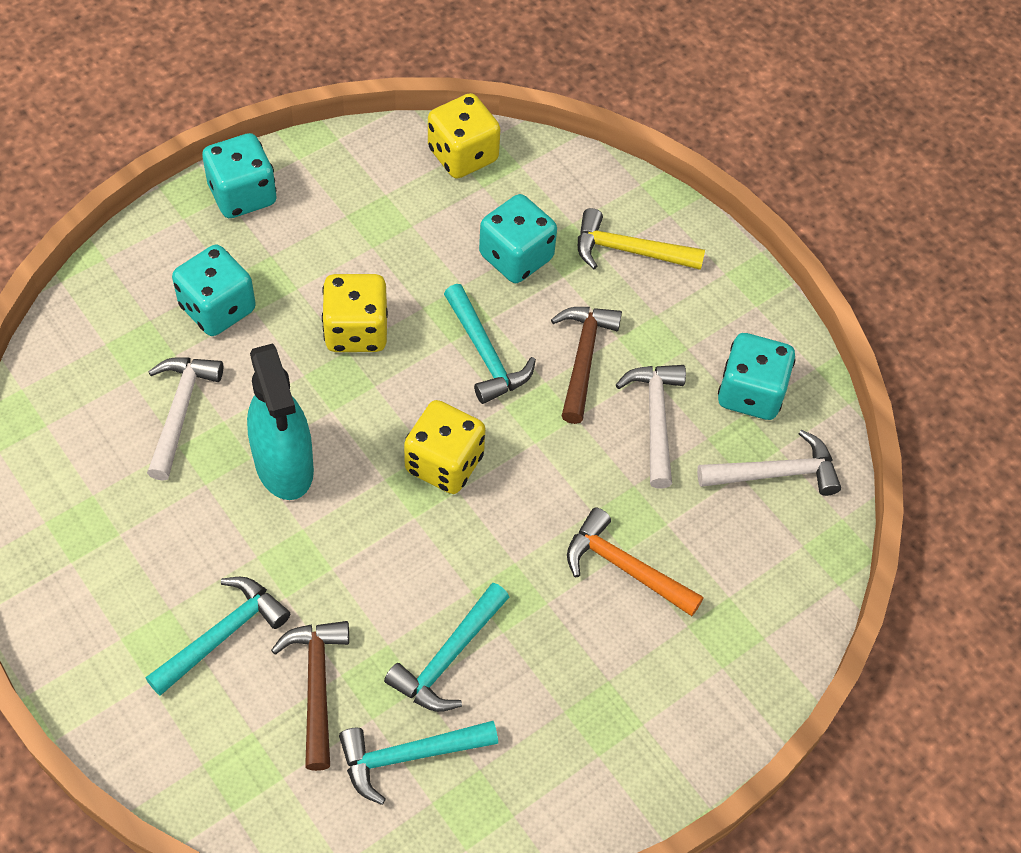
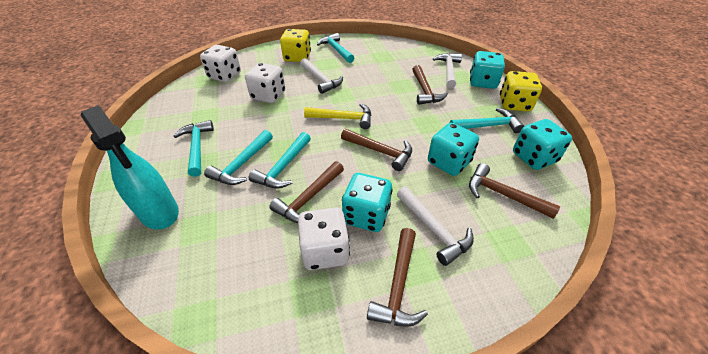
brown hammer: 2 -> 5
orange hammer: 1 -> 0
turquoise hammer: 4 -> 5
white dice: 0 -> 3
yellow dice: 3 -> 2

